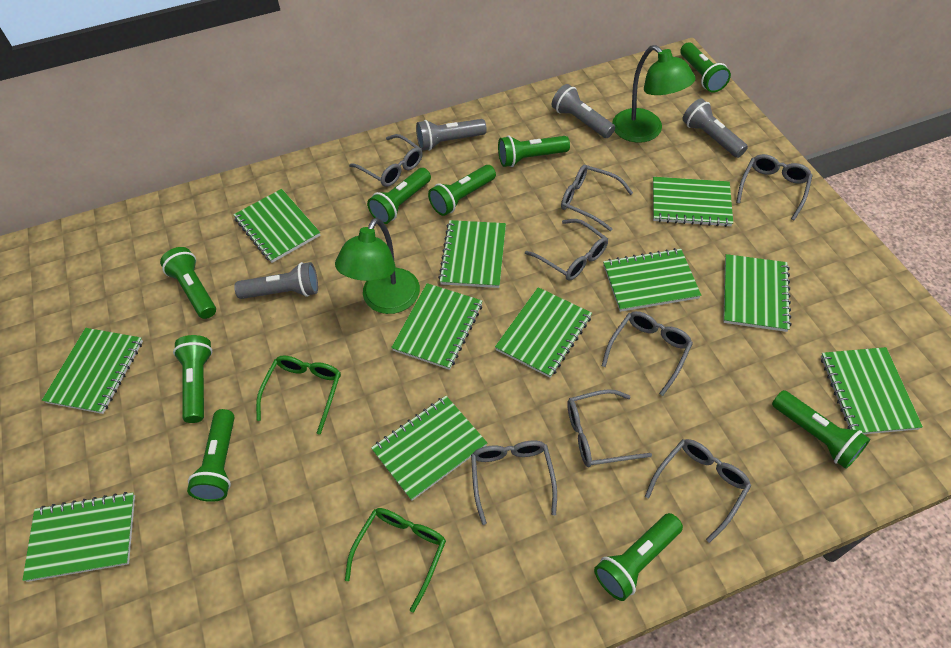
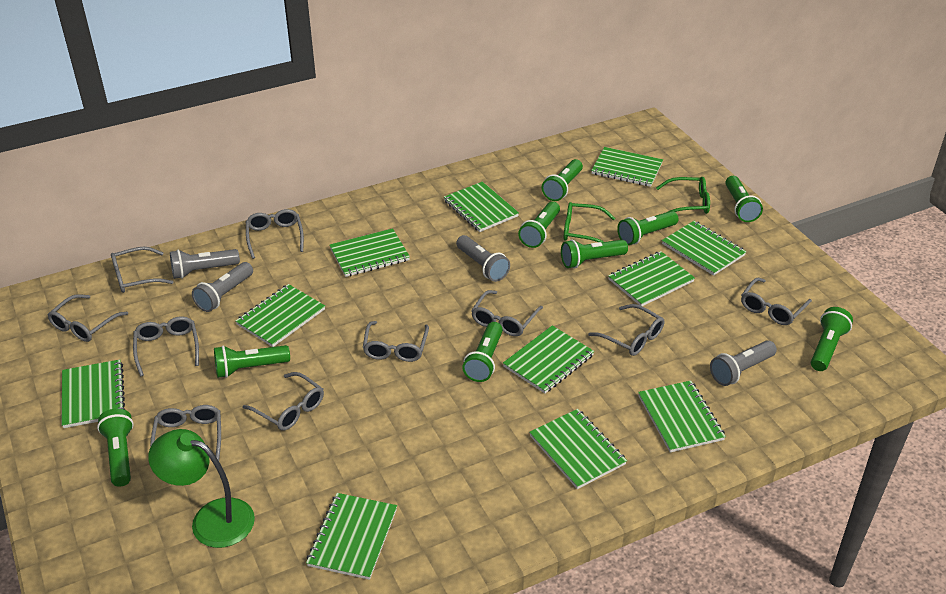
green lamp: 2 -> 1
grey glasses: 8 -> 10

